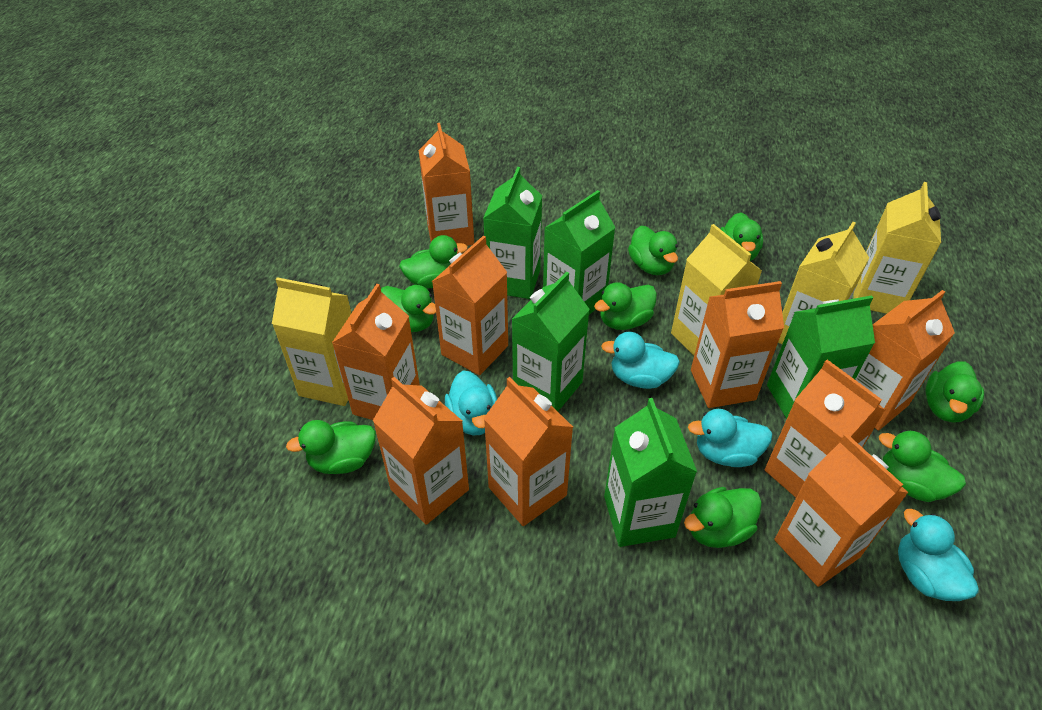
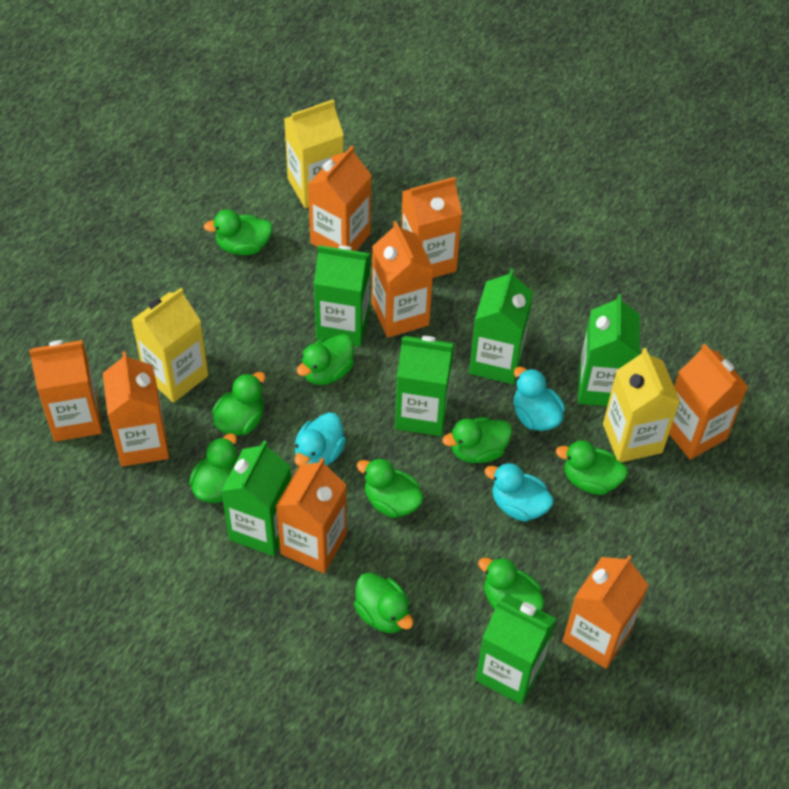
green carton: 5 -> 6
orange carton: 9 -> 8
turquoise duck: 4 -> 3
yellow carton: 4 -> 3

